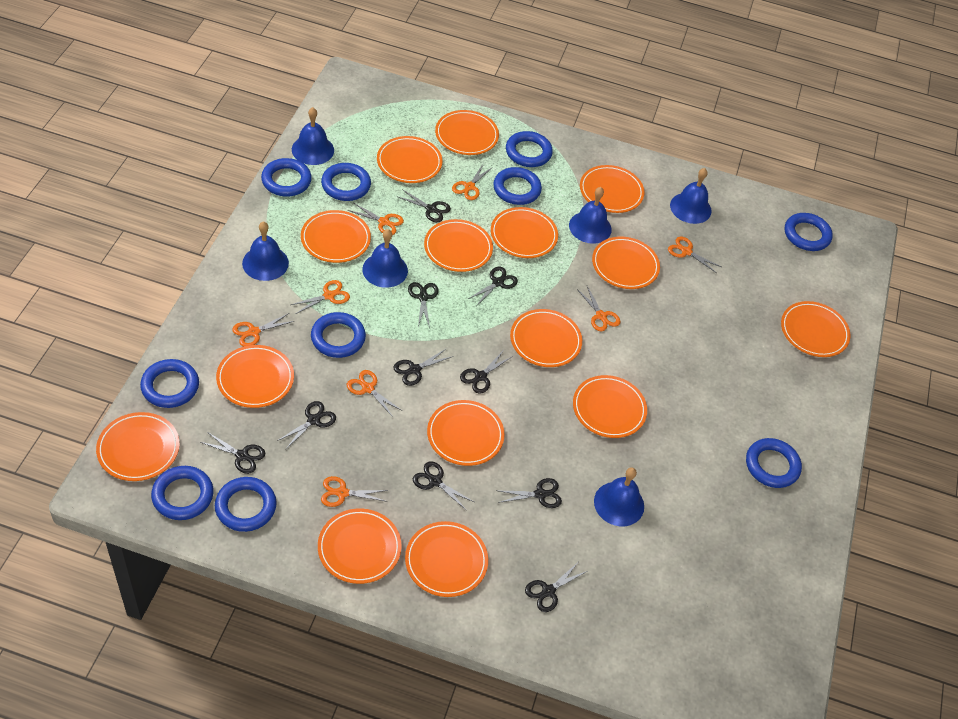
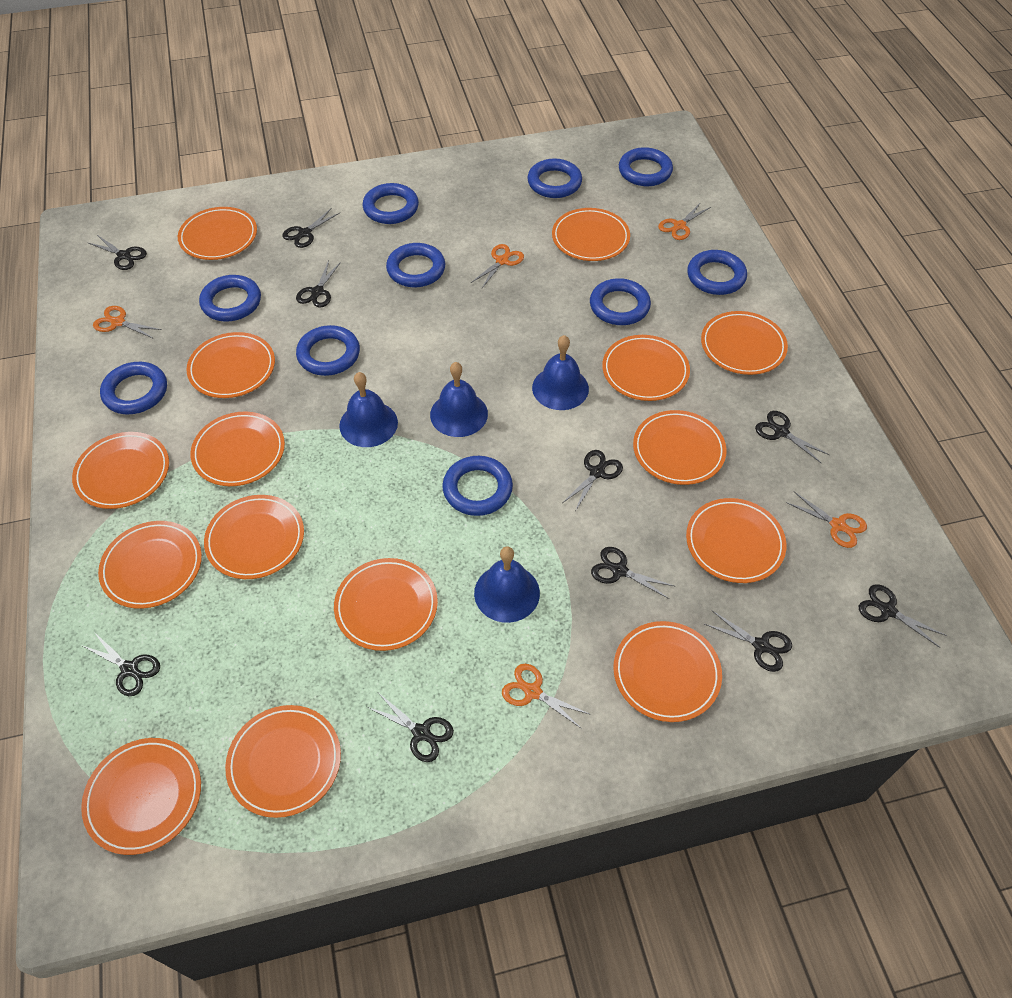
blue bell: 6 -> 4
orange scissors: 8 -> 5

